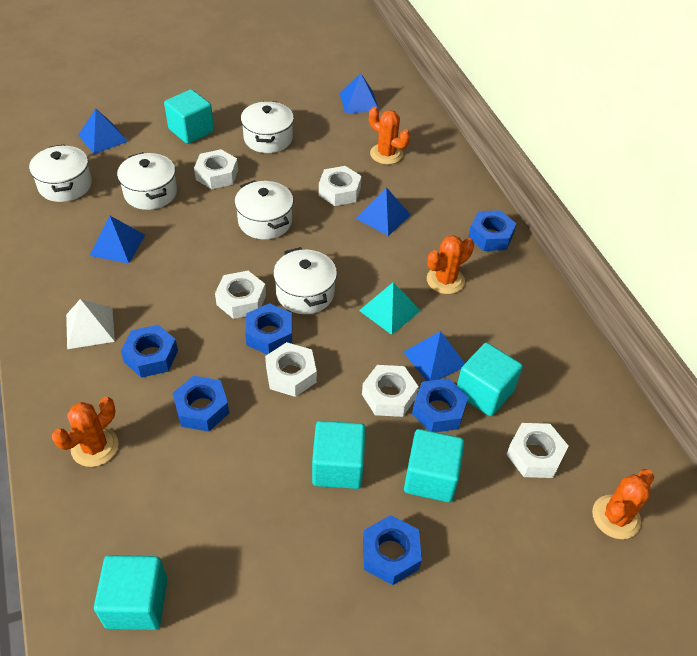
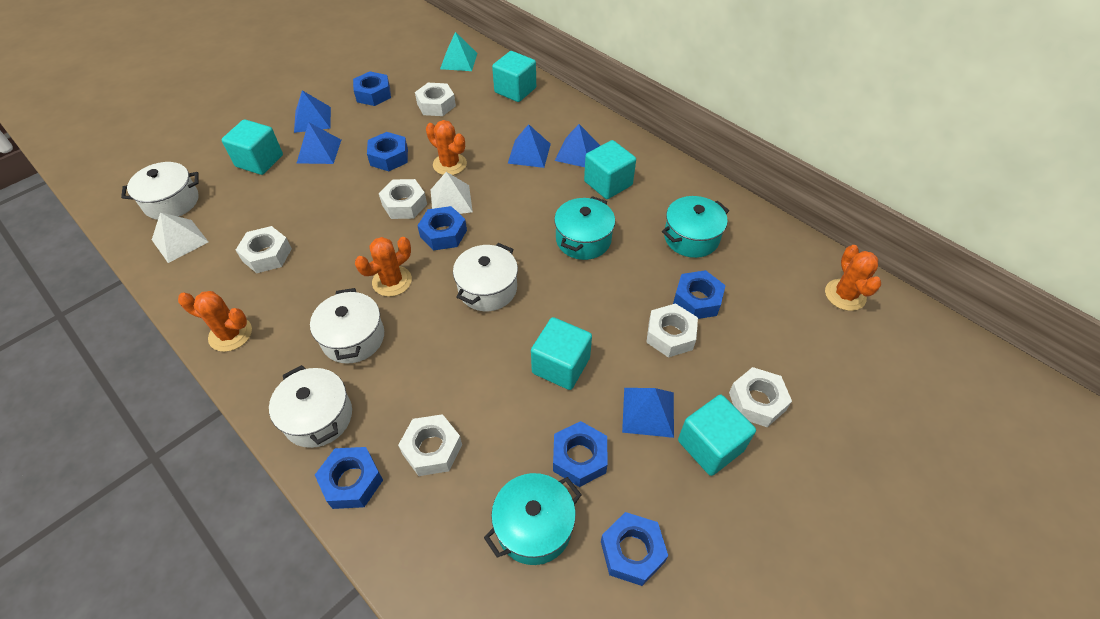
blue nut: 6 -> 7
turquoise pot: 0 -> 3
white pot: 5 -> 4
white pyramid: 1 -> 2

